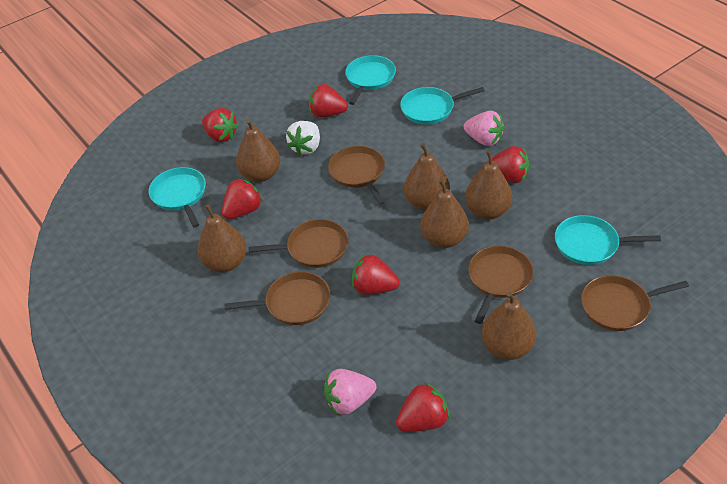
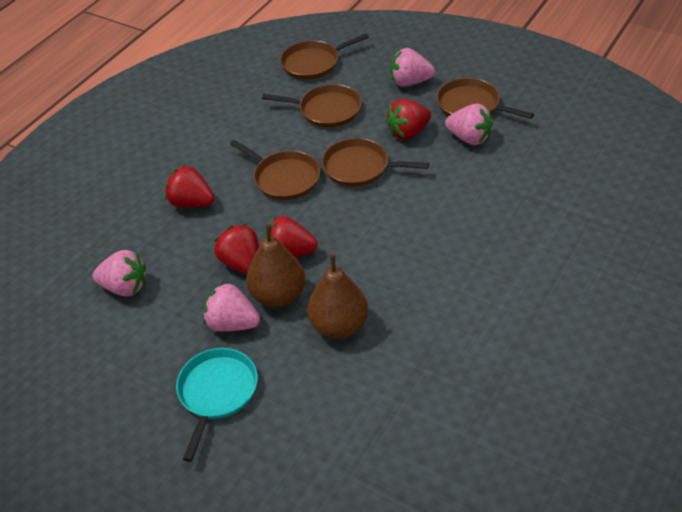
brown pear: 6 -> 2
pink strawberry: 2 -> 4
red strawberry: 6 -> 4
turquoise pan: 4 -> 1
white strawberry: 1 -> 0

